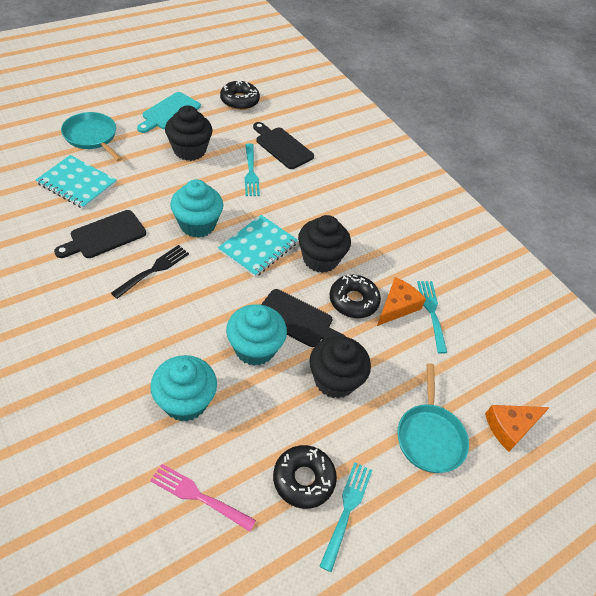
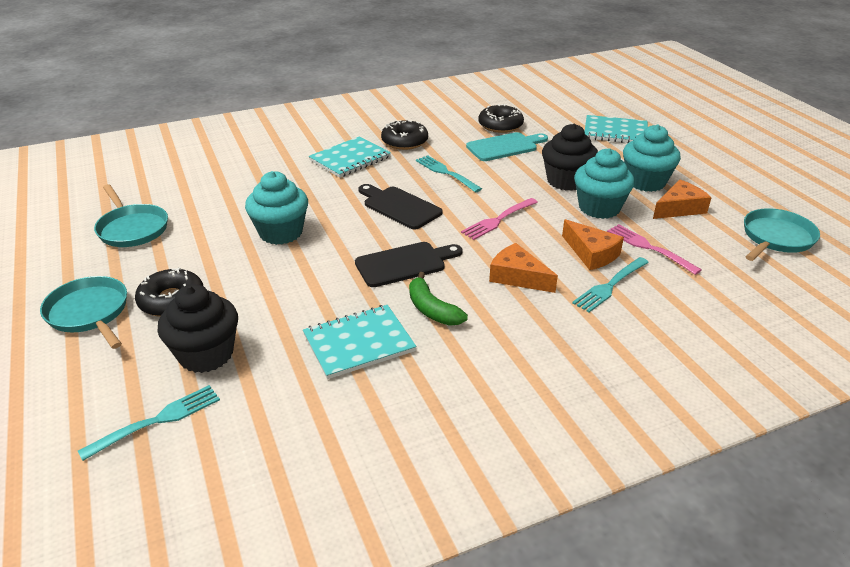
black cupcake: 3 -> 2
black cutting board: 3 -> 2
black fork: 1 -> 0
green banana: 0 -> 1
orange cheese: 2 -> 3
pink fork: 1 -> 2
turquoise notebook: 2 -> 3
turquoise pan: 2 -> 3

